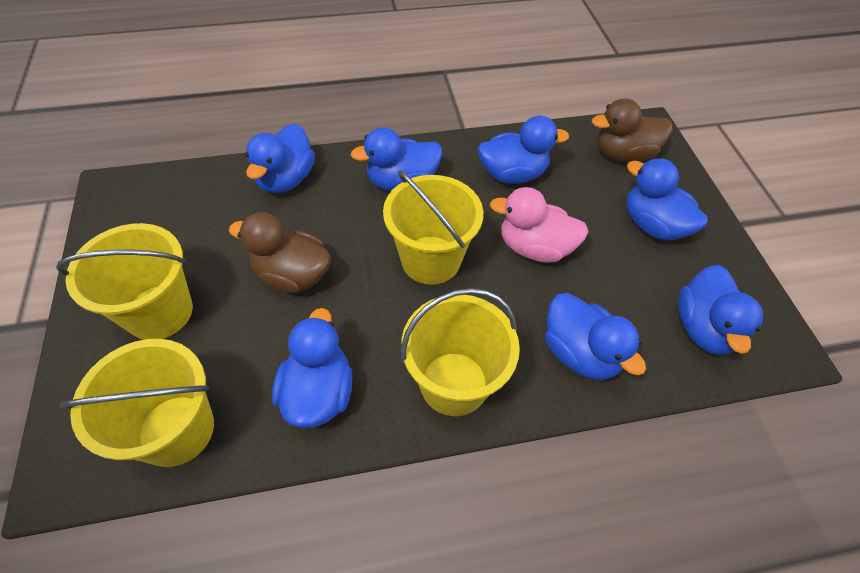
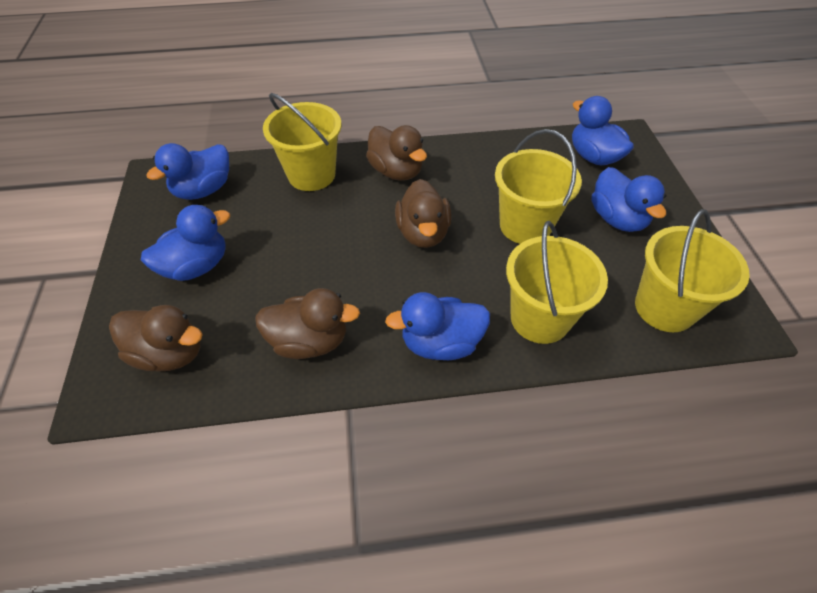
blue duck: 7 -> 5
brown duck: 2 -> 4
pink duck: 1 -> 0

